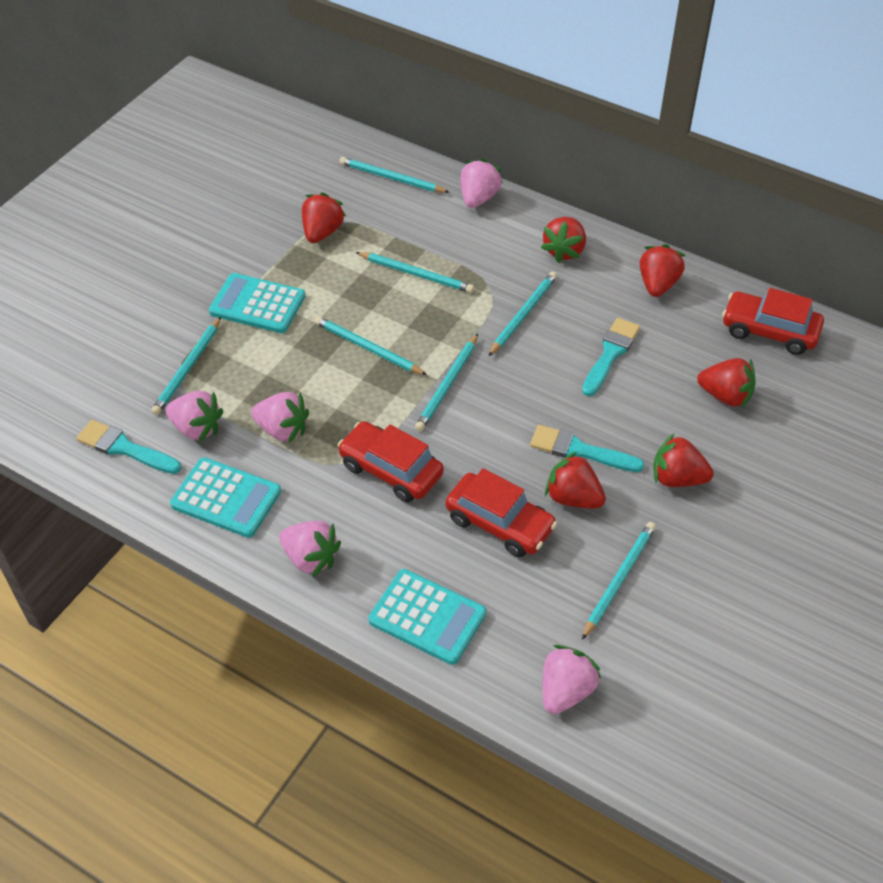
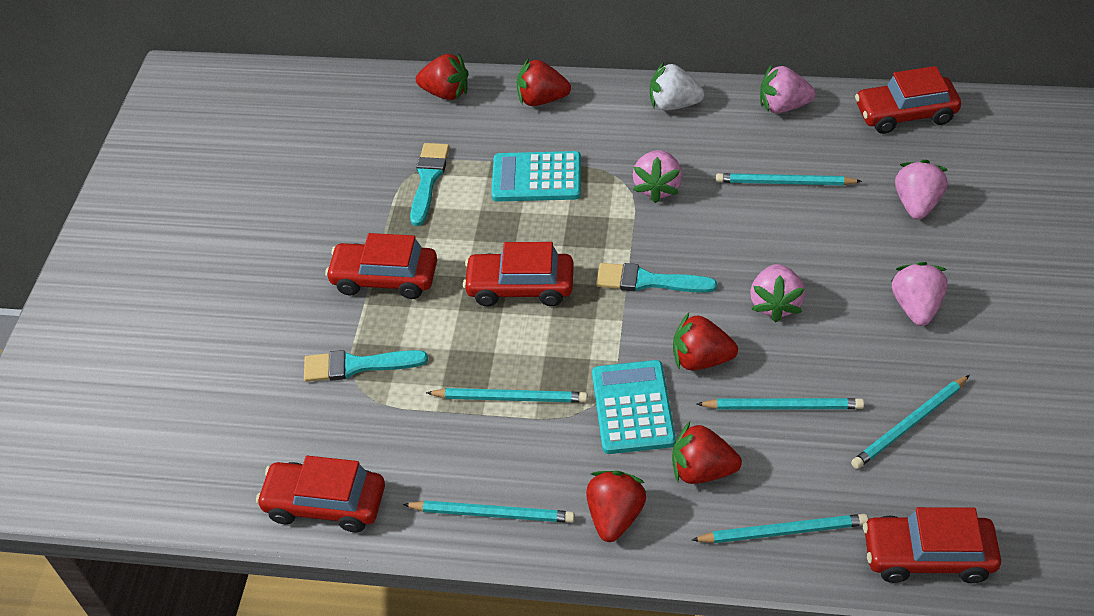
red car: 3 -> 5
red strawberry: 6 -> 5
turquoise calculator: 3 -> 2
turquoise pencil: 7 -> 6
white strawberry: 0 -> 1

